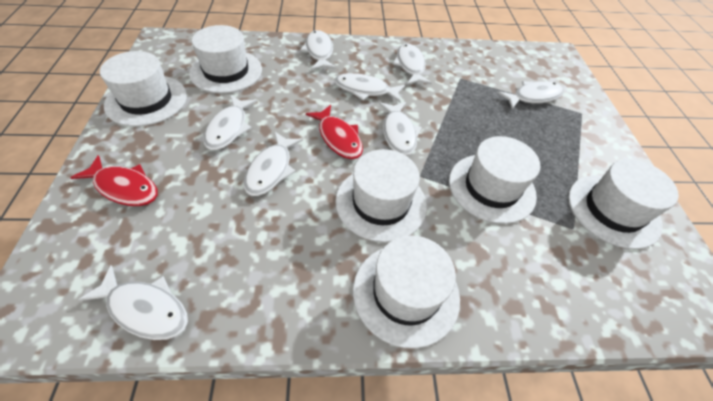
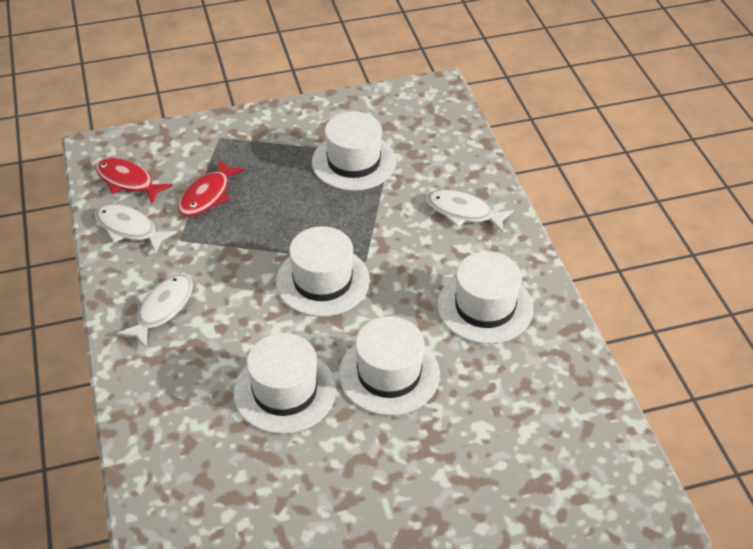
white fish: 8 -> 3
white hat: 6 -> 5

